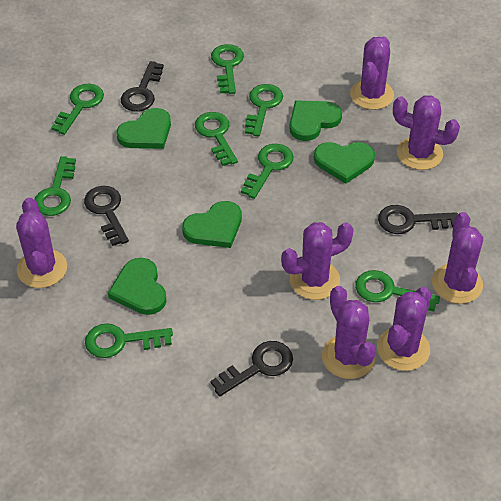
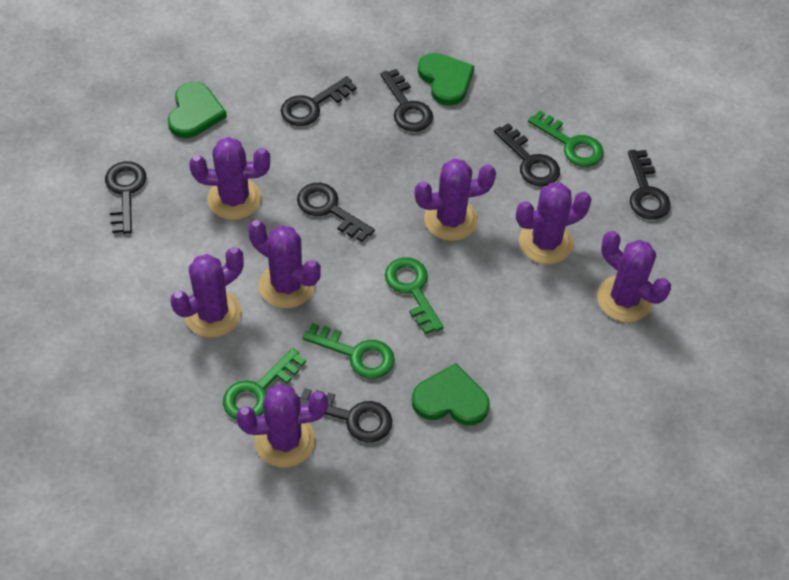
black key: 4 -> 7
green heart: 5 -> 3
green key: 8 -> 4

